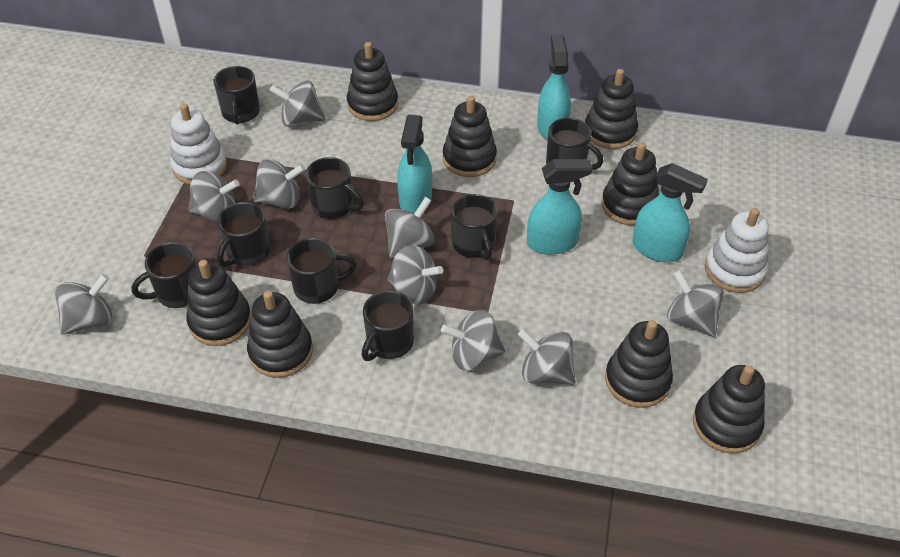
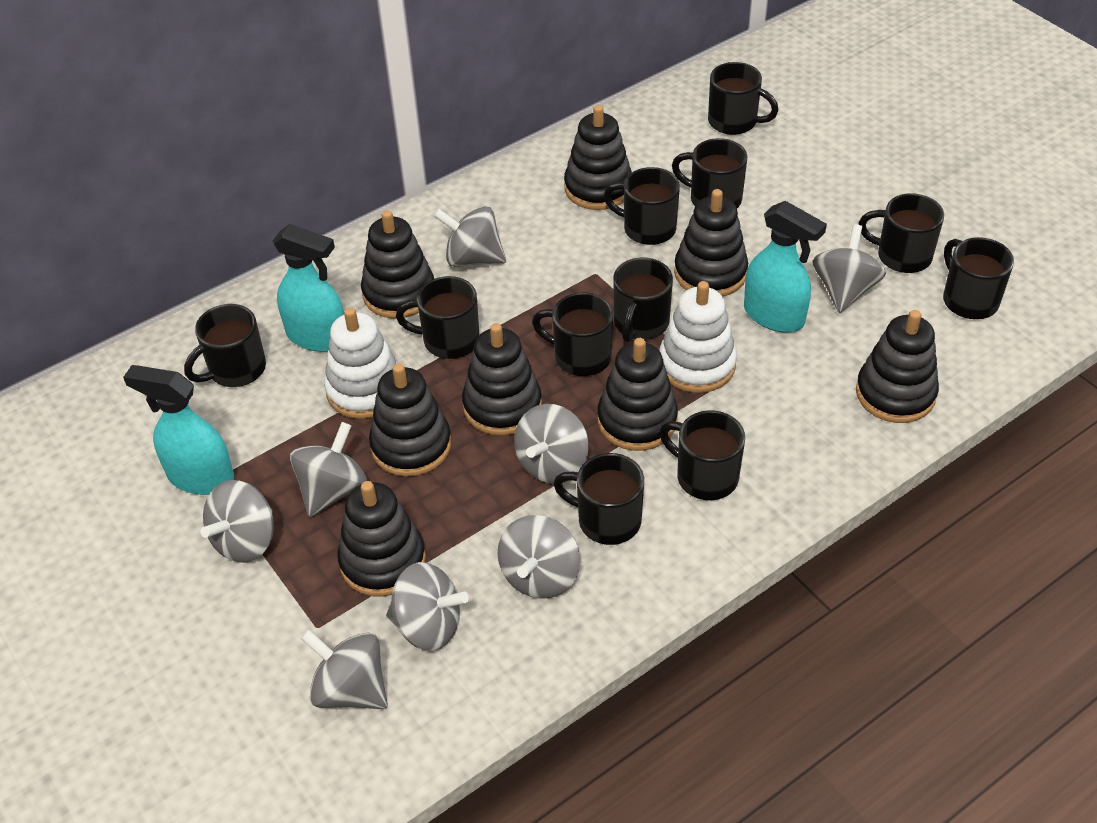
black mug: 8 -> 11
grey spinning top: 9 -> 8
turquoise spray bottle: 4 -> 3

